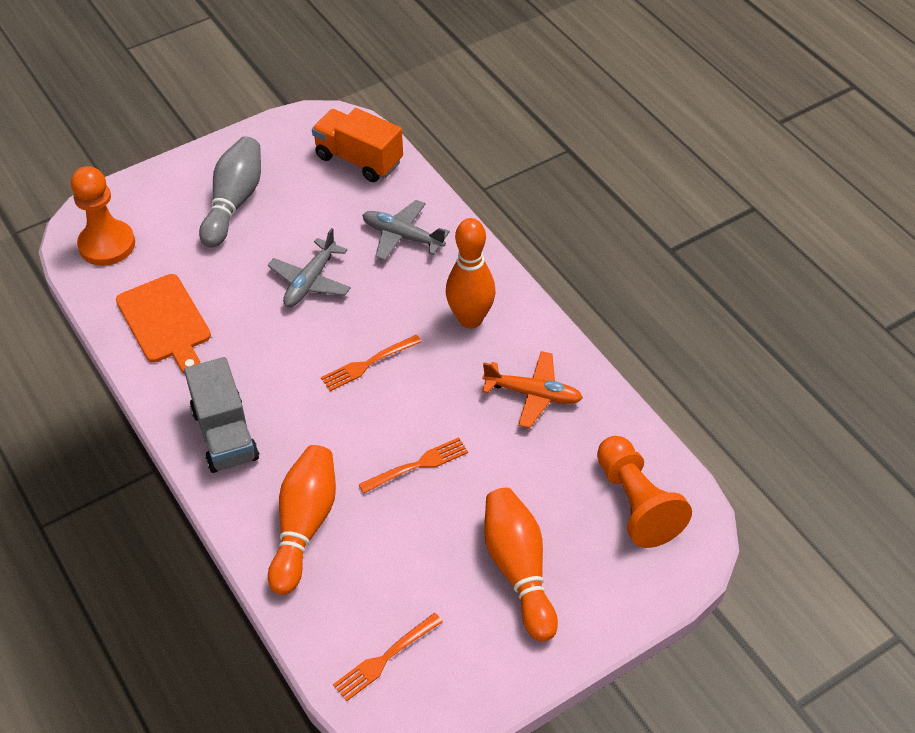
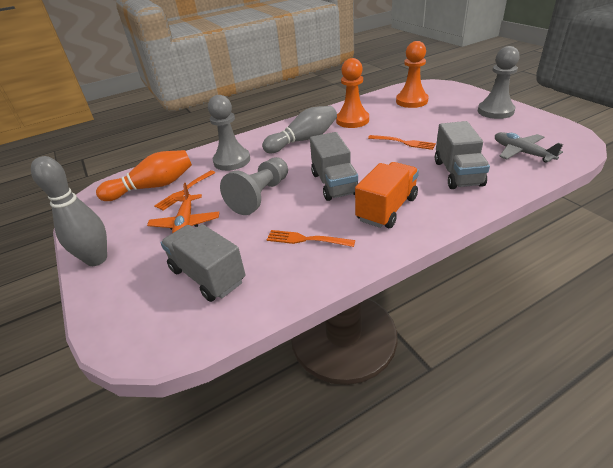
grey bowling pin: 1 -> 2
grey pawn: 0 -> 3
grey plane: 2 -> 1
grey truck: 1 -> 3
orange bowling pin: 3 -> 1
orange cutting board: 1 -> 0

